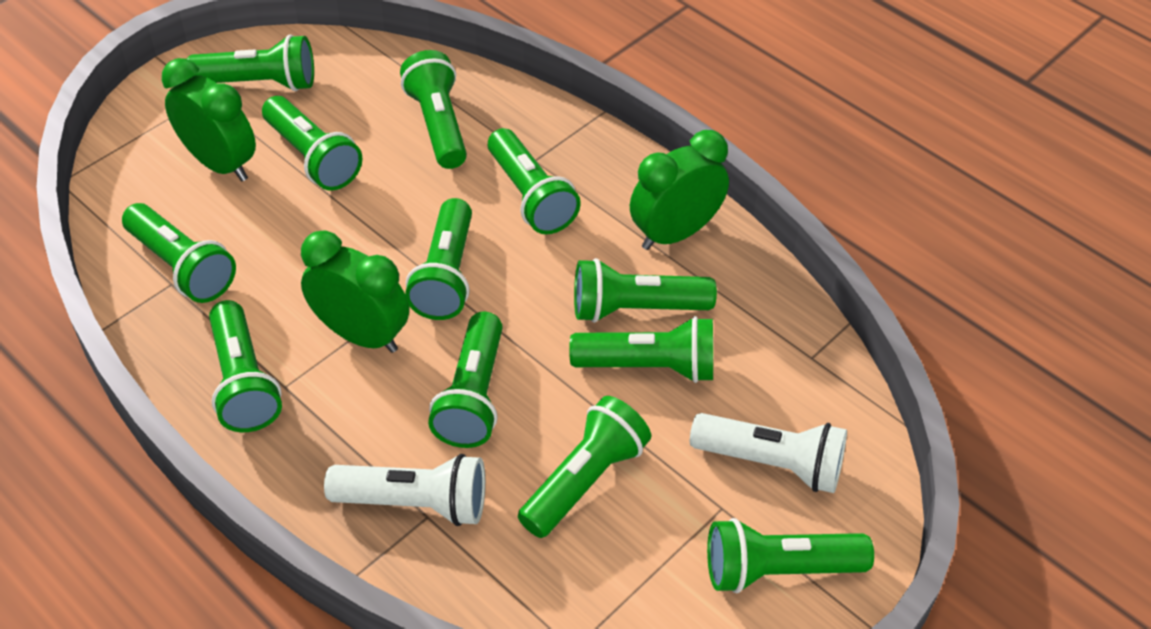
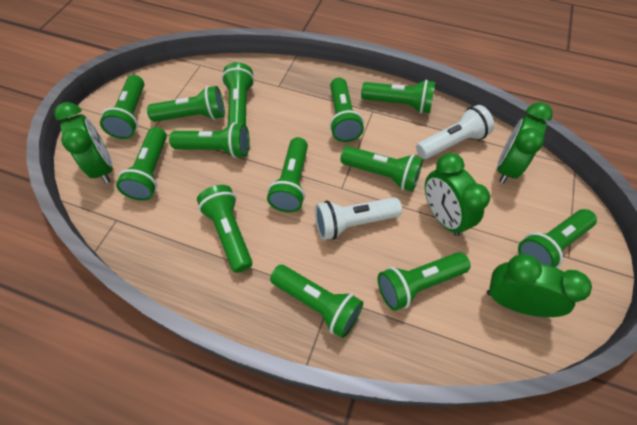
green clock: 3 -> 4
green flashlight: 12 -> 13

